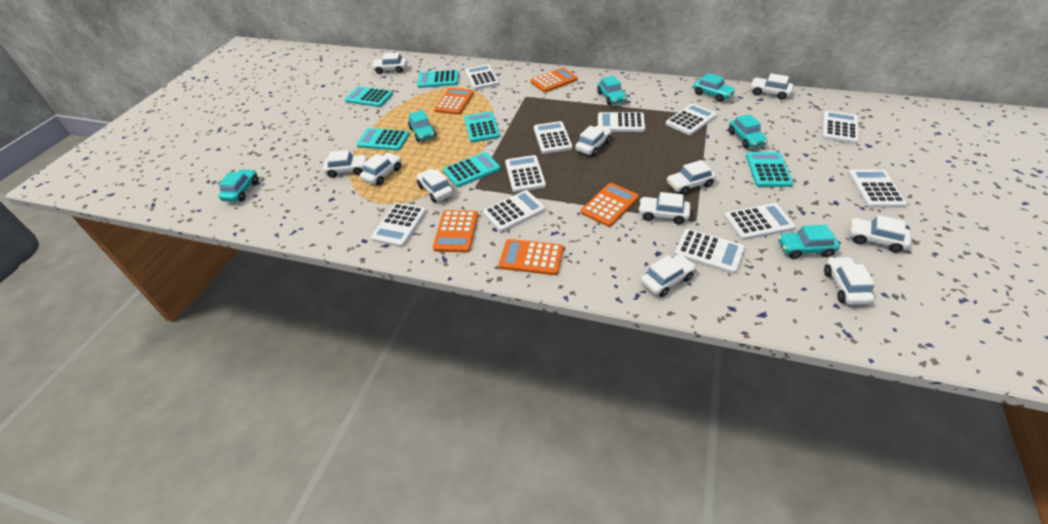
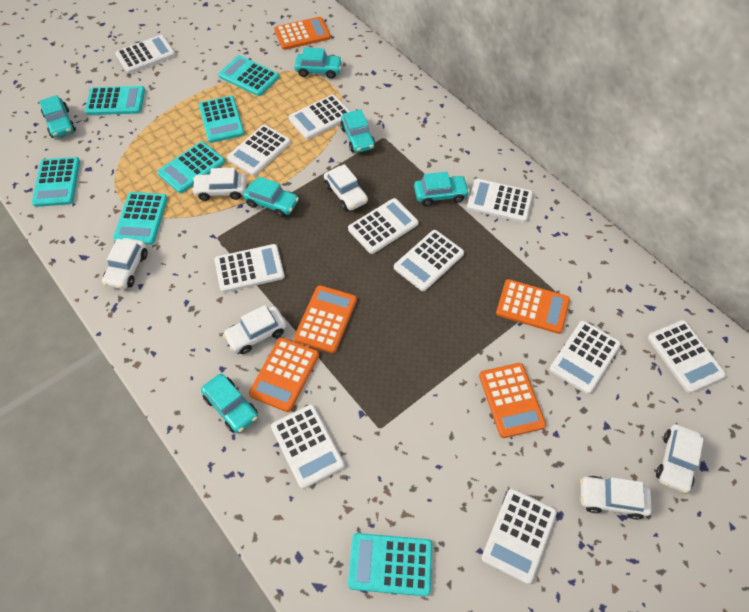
turquoise calculator: 6 -> 7
white car: 11 -> 6

